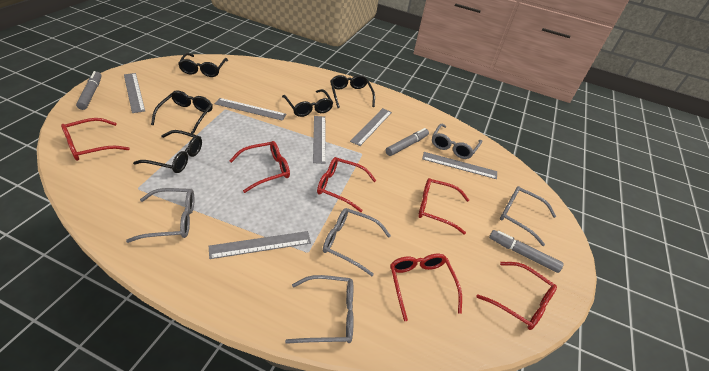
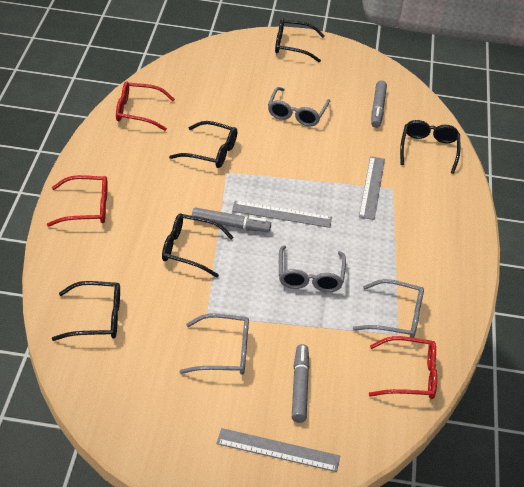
grey glasses: 5 -> 4
grey ruler: 6 -> 3
red glasses: 6 -> 3

